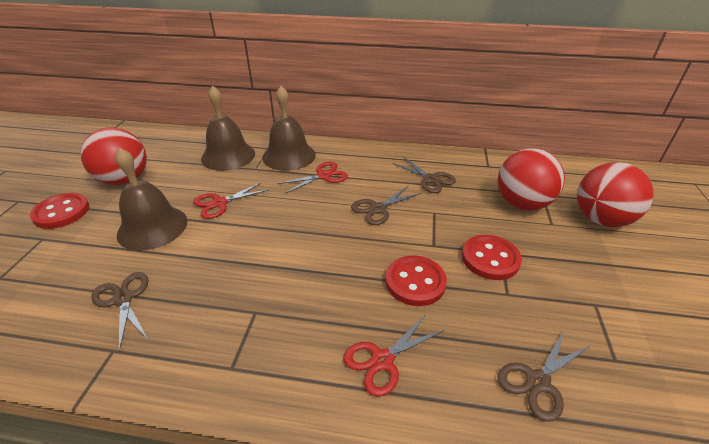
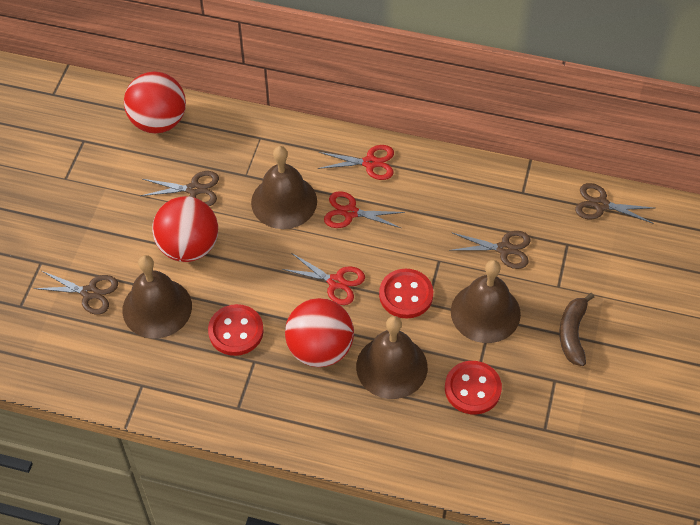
brown banana: 0 -> 1
brown bell: 3 -> 4

